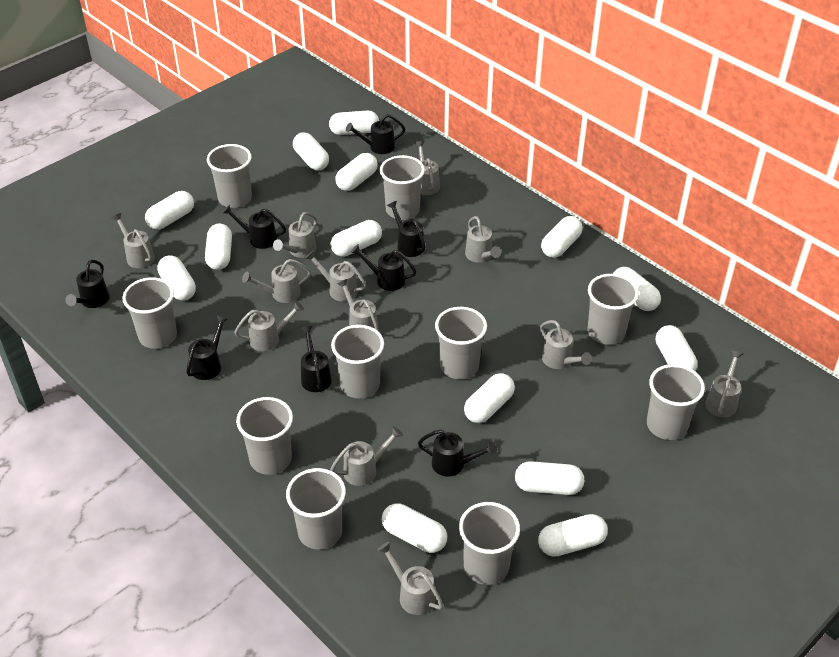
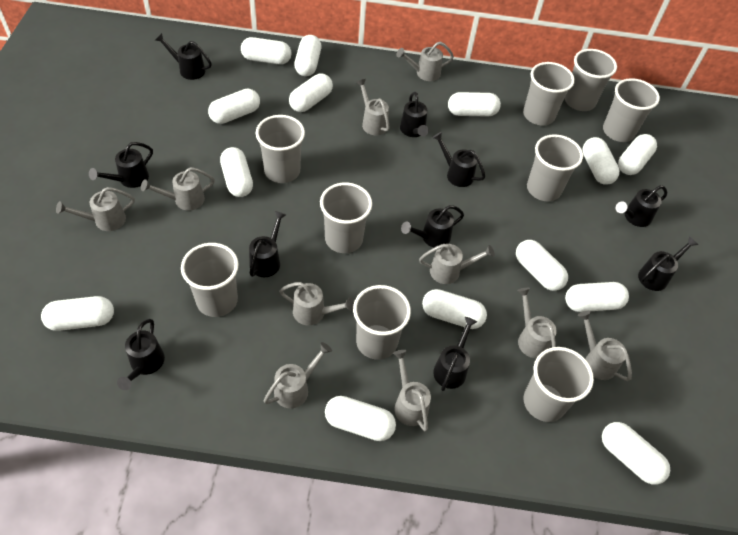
black watering can: 8 -> 10
grey cup: 10 -> 9
grey watering can: 12 -> 10

